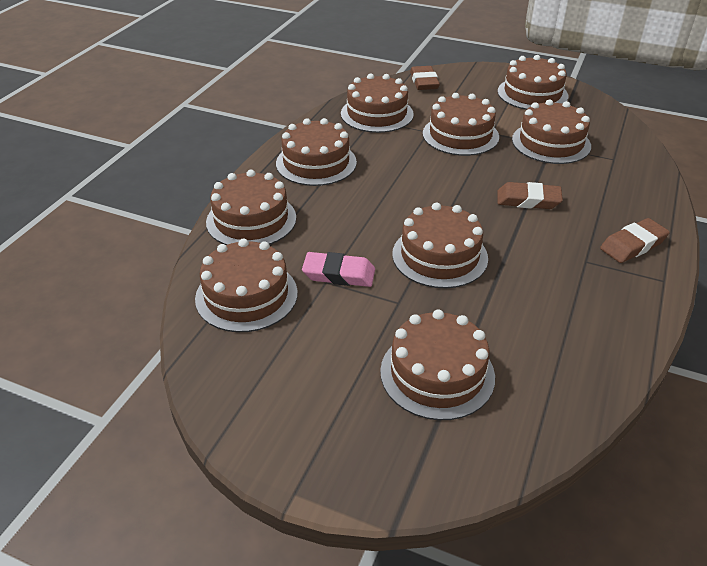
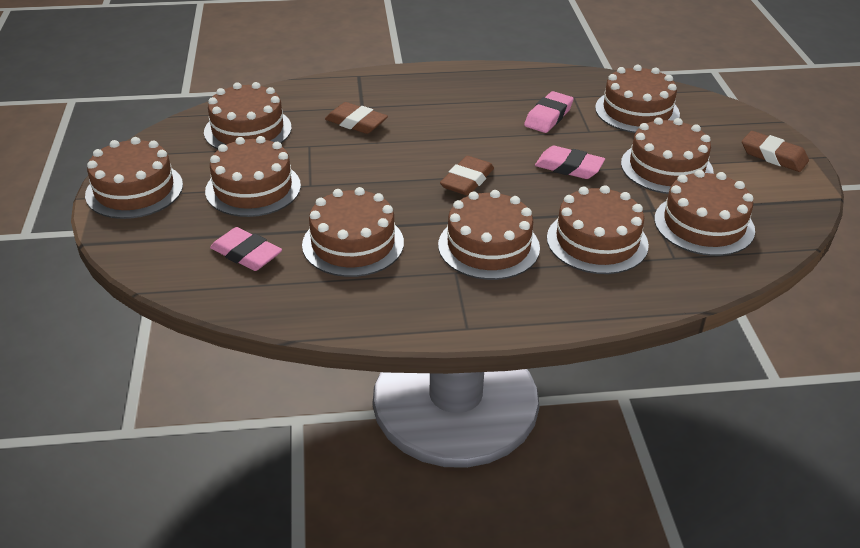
pink eraser: 1 -> 3

